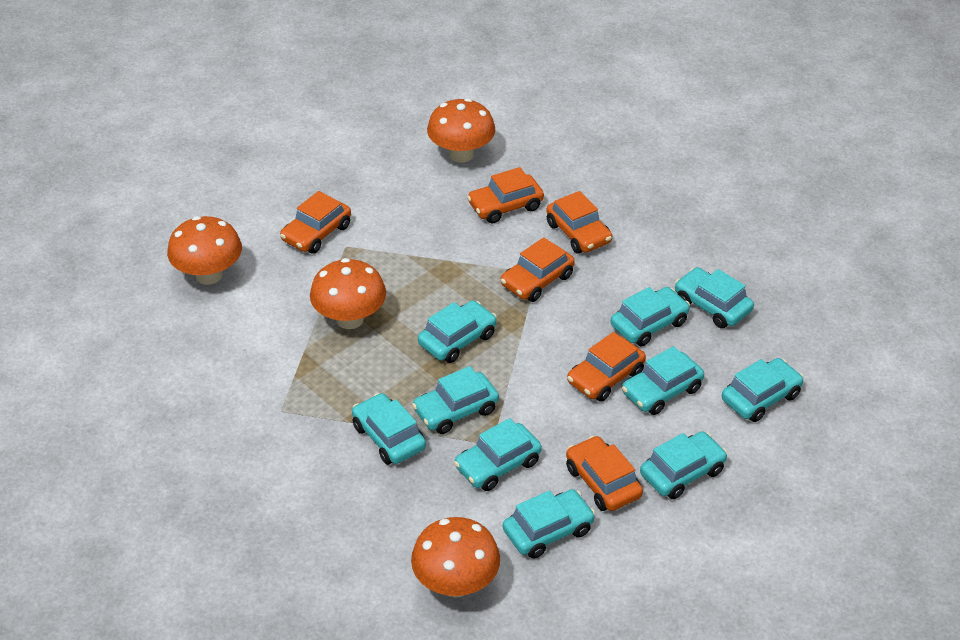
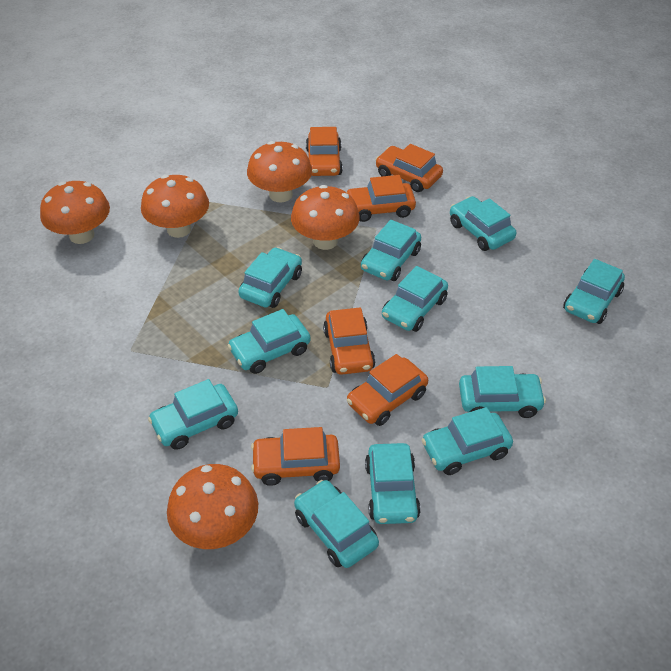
orange mushroom: 4 -> 5
turquoise car: 10 -> 11

